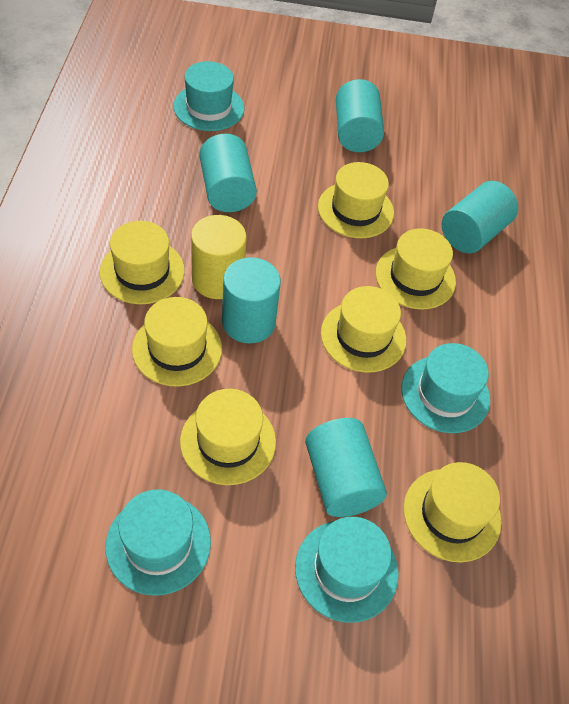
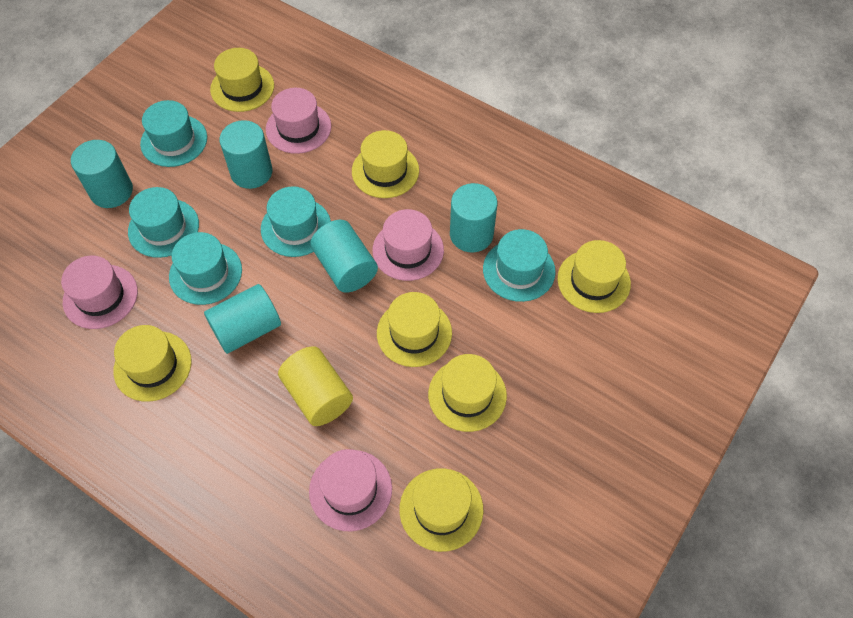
pink hat: 0 -> 4
turquoise hat: 4 -> 5

